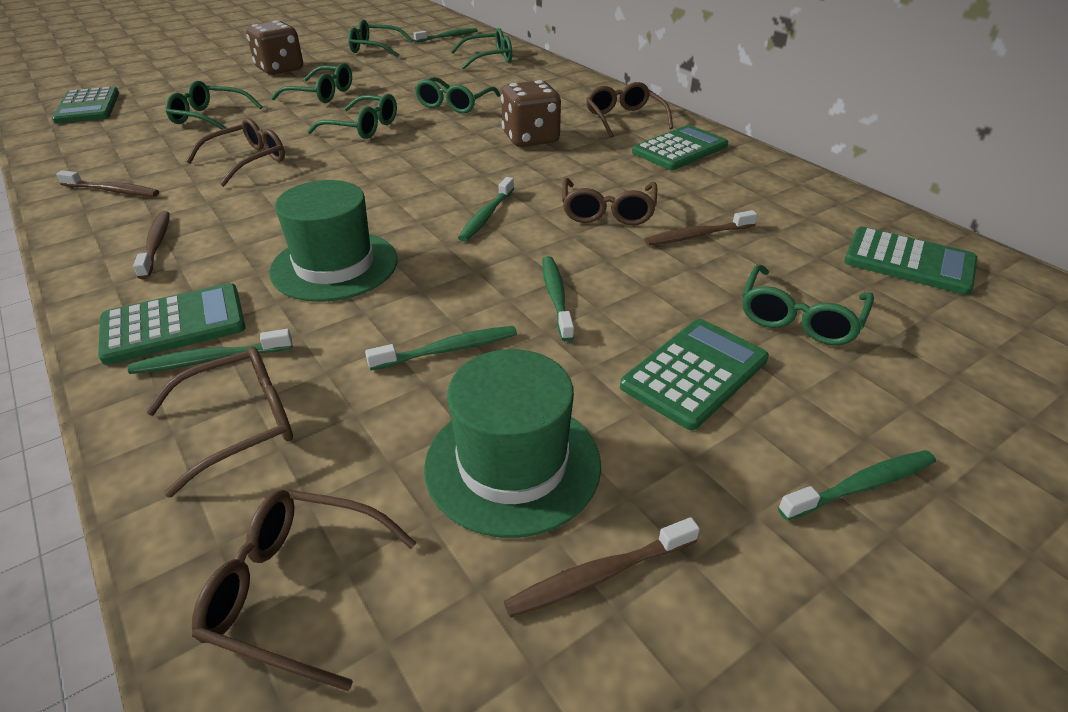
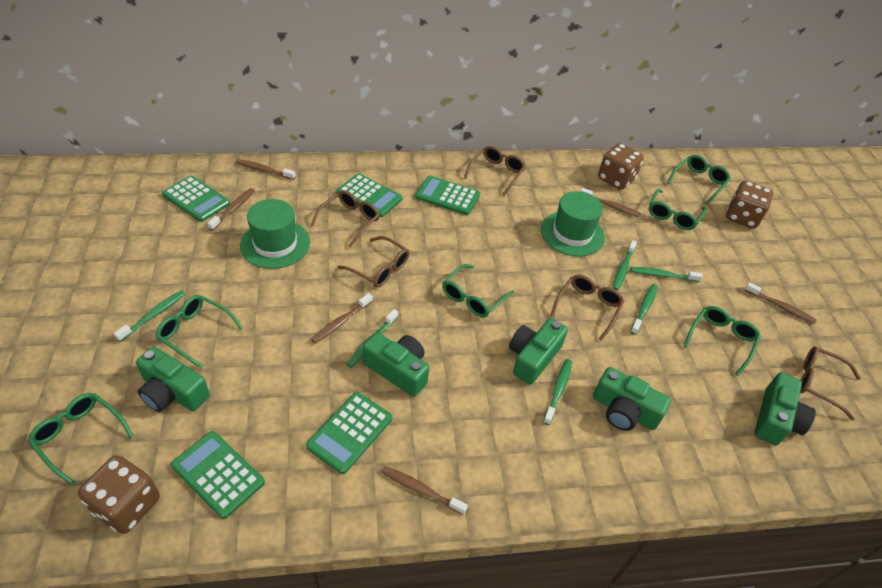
brown dice: 2 -> 3
brown toothbrush: 4 -> 6
green camera: 0 -> 5
green glasses: 7 -> 6

